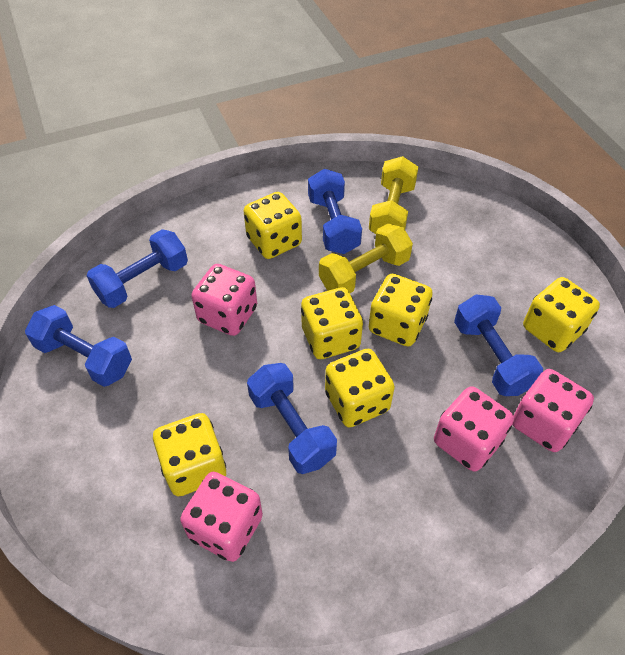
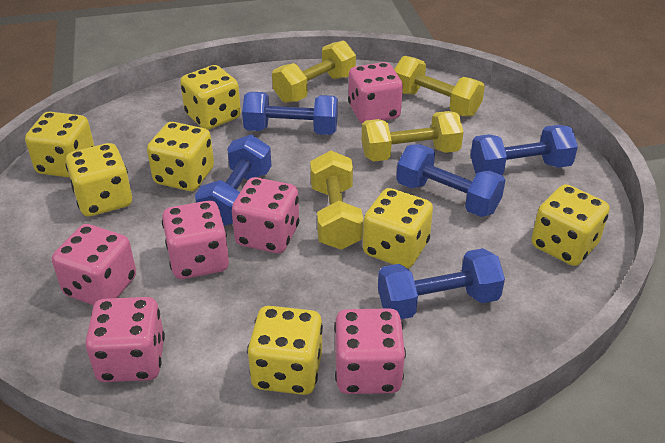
pink dice: 4 -> 6
yellow dice: 6 -> 7
yellow dumbbell: 2 -> 4

